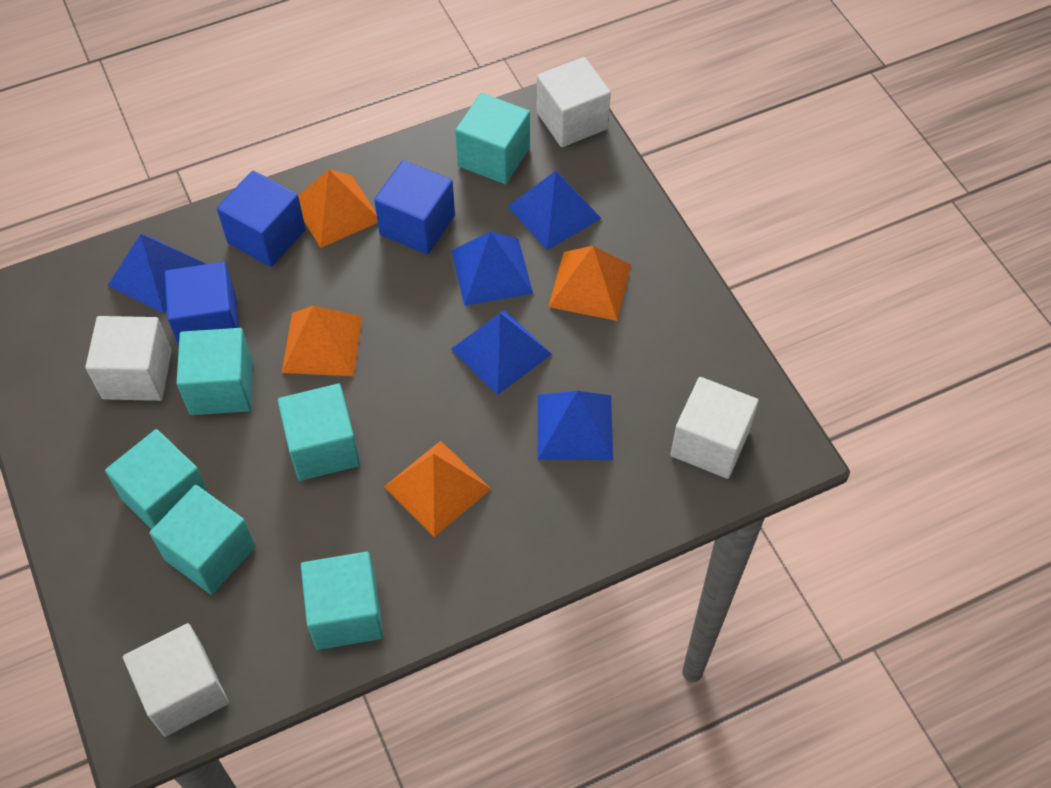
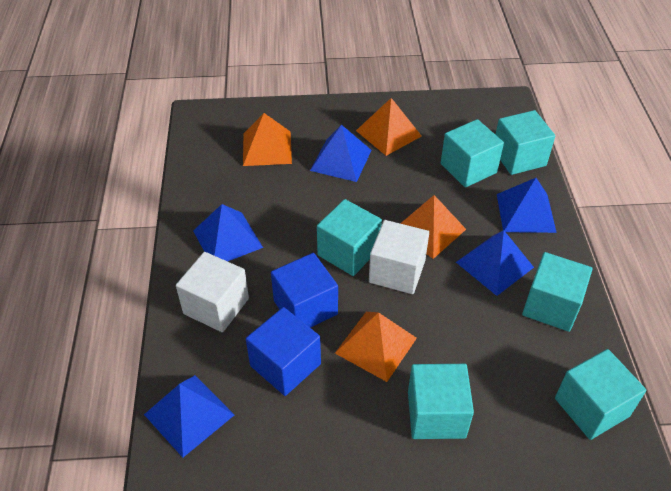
blue cube: 3 -> 2
white cube: 4 -> 2

